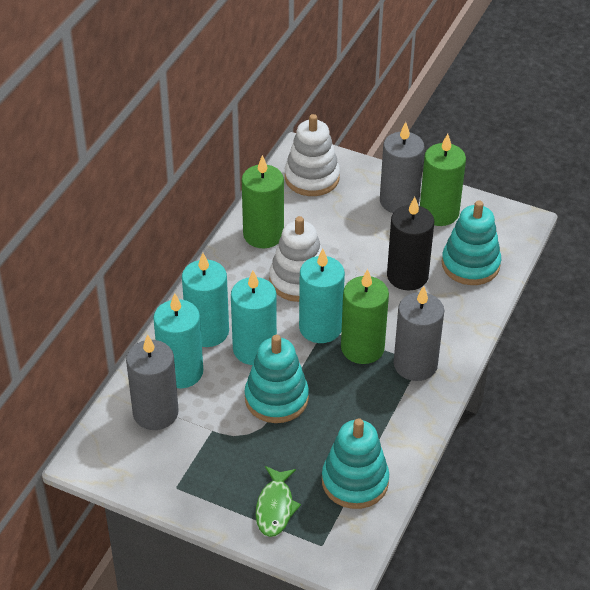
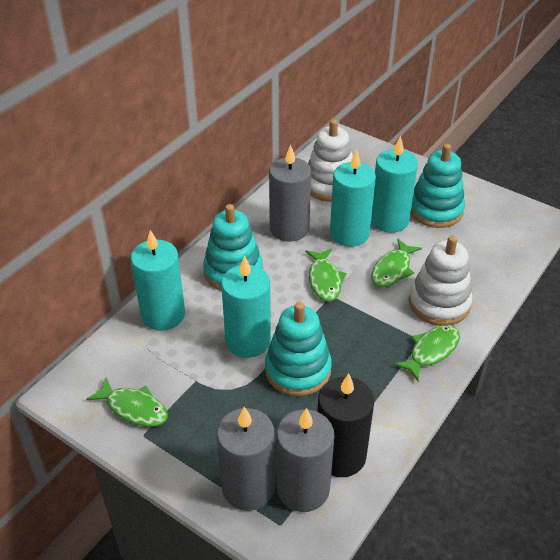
green candle: 3 -> 0
green fish: 1 -> 4

